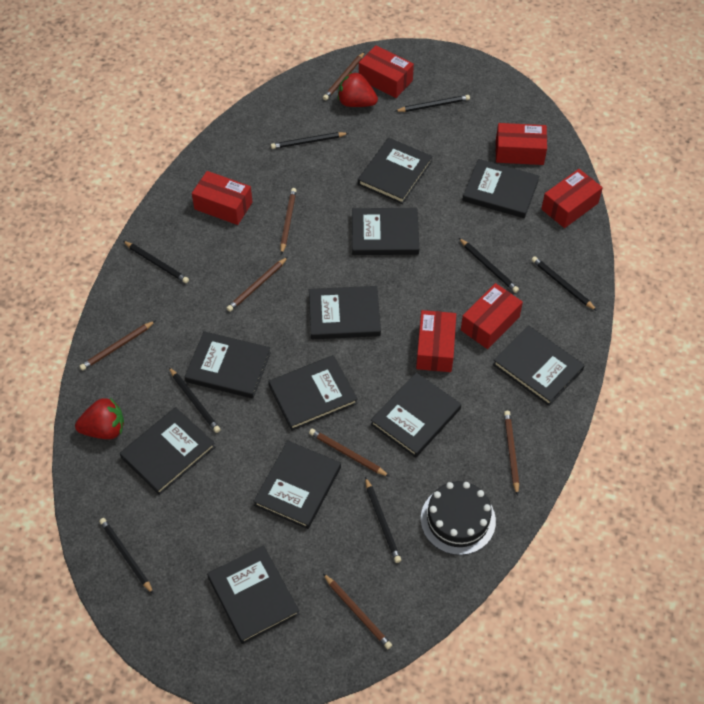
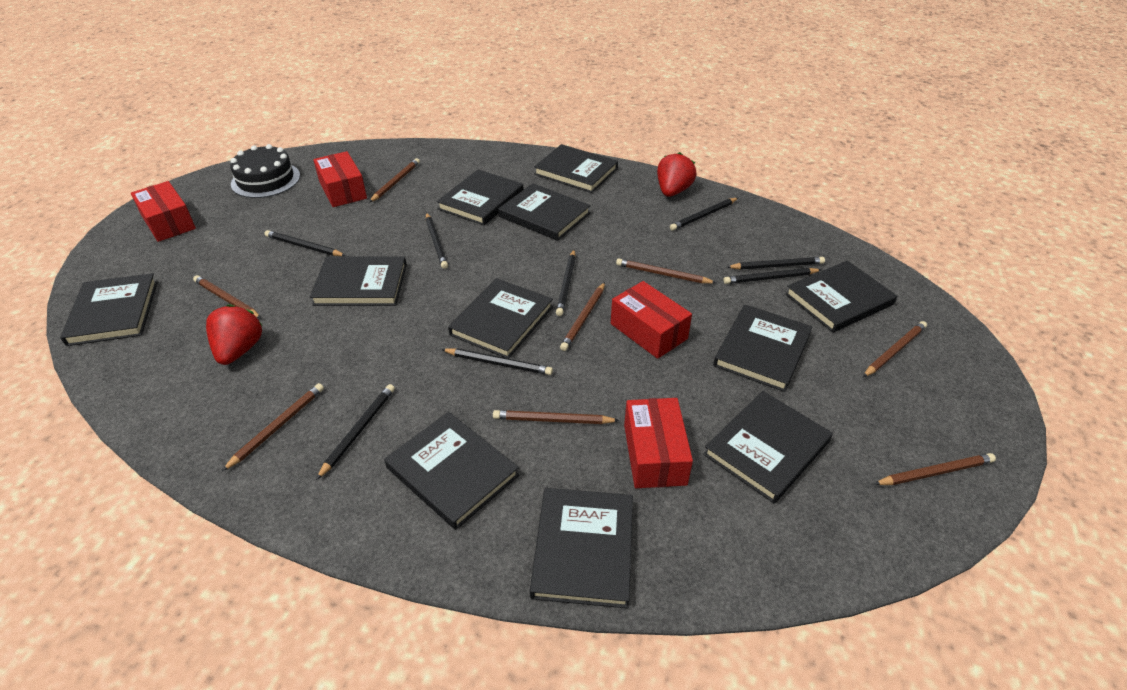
brown pencil: 7 -> 8
red box: 6 -> 4

